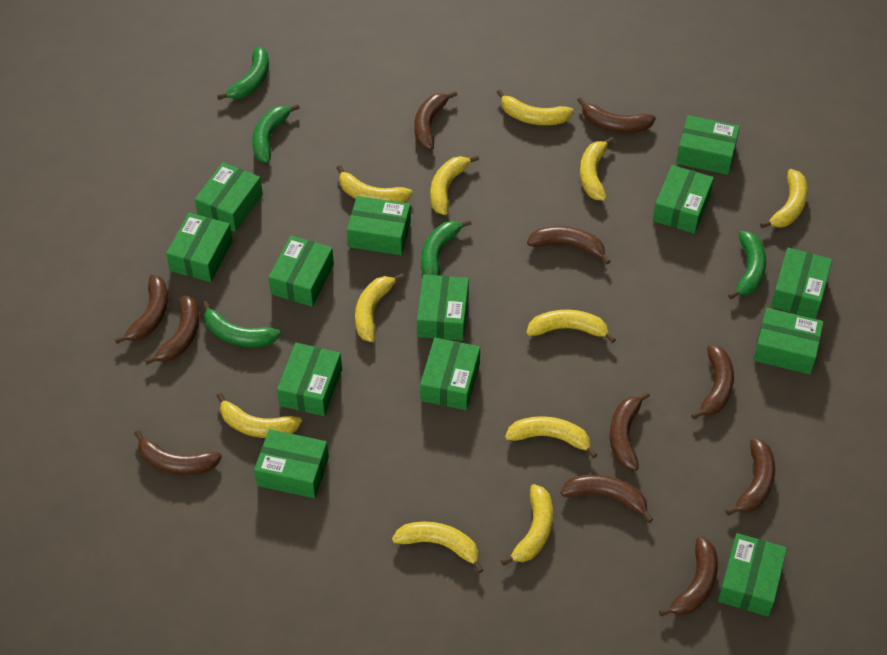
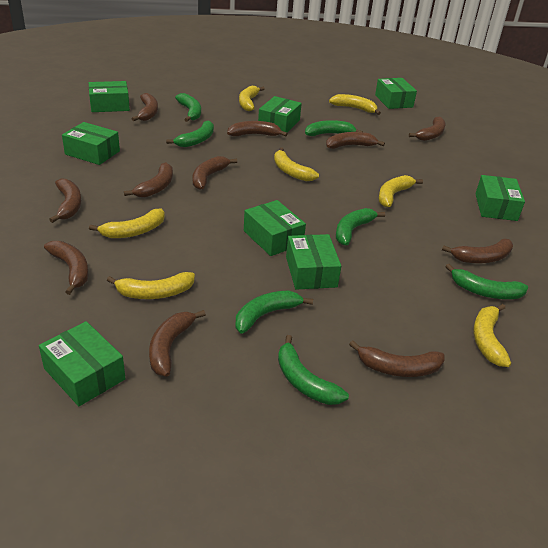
green banana: 5 -> 7
green box: 13 -> 8
yellow banana: 11 -> 7

